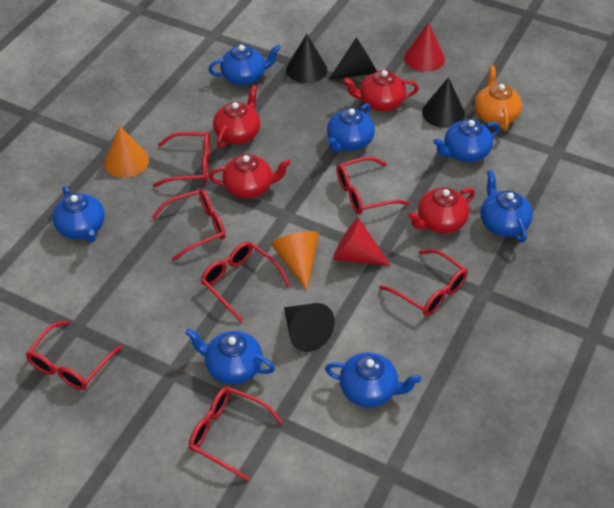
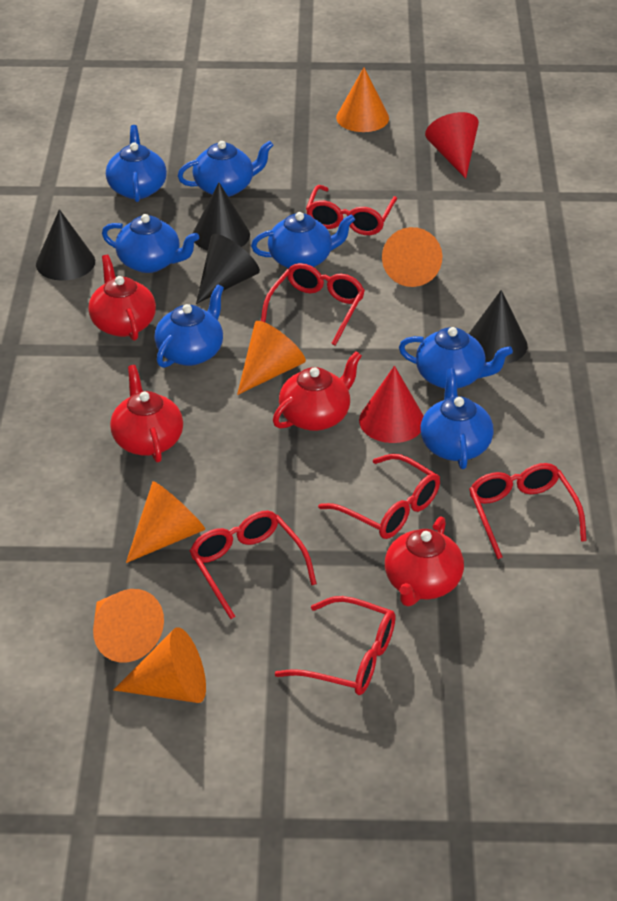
orange cone: 2 -> 6
orange teapot: 1 -> 0
red glasses: 7 -> 6

